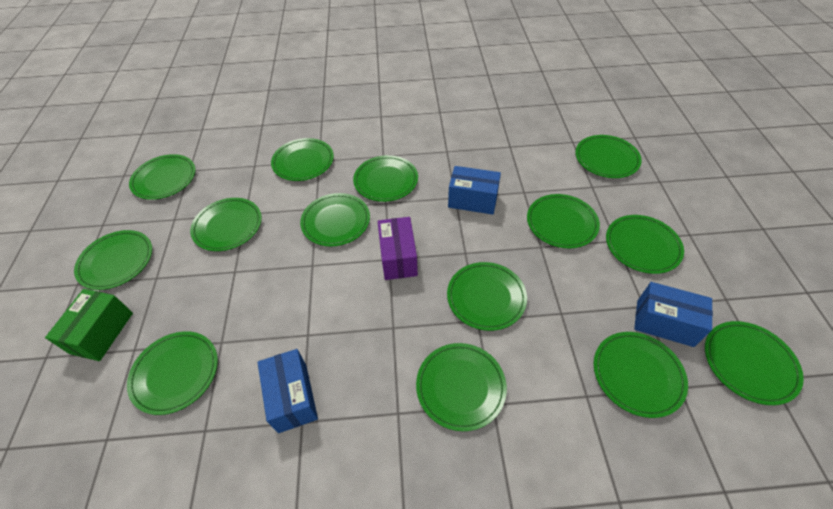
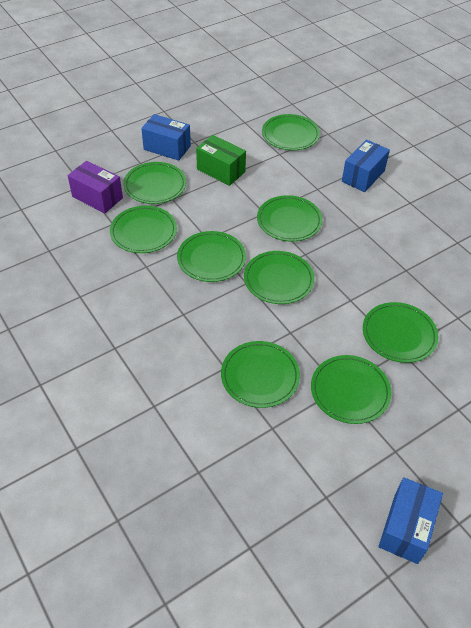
green plate: 14 -> 9

